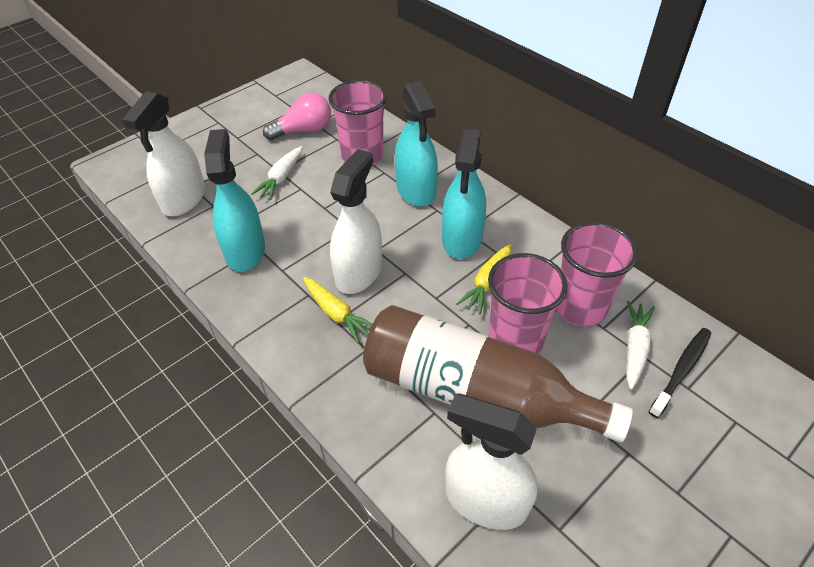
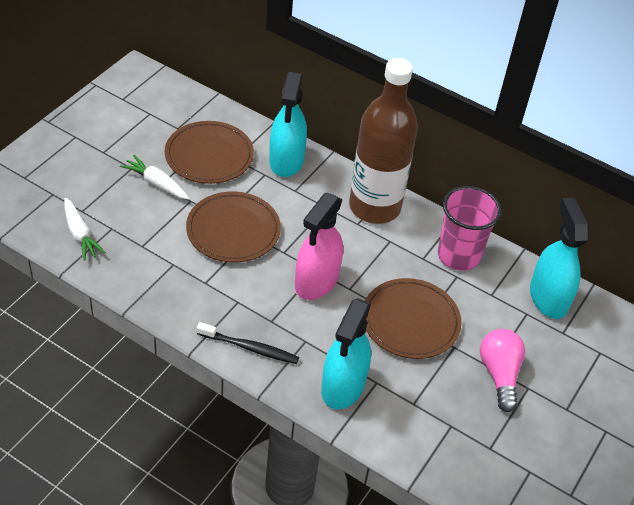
brown plate: 0 -> 3
pink cup: 3 -> 1
pink spray bottle: 0 -> 1
white spray bottle: 3 -> 0
yellow carrot: 2 -> 0

